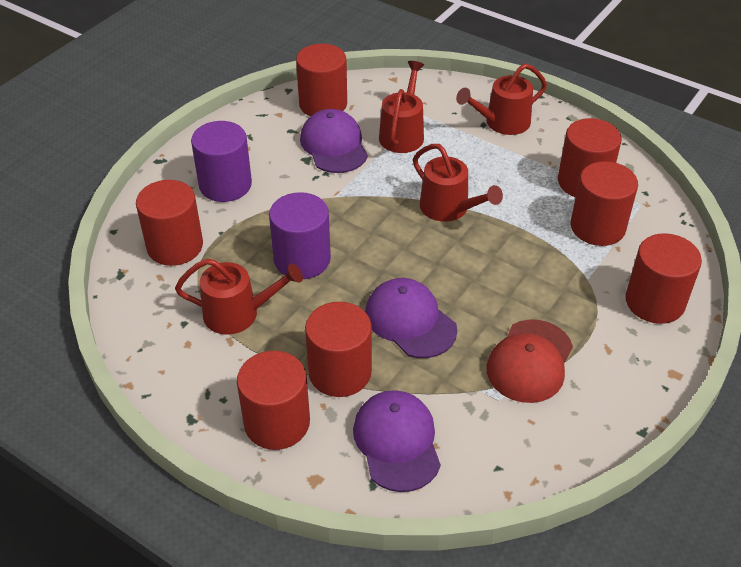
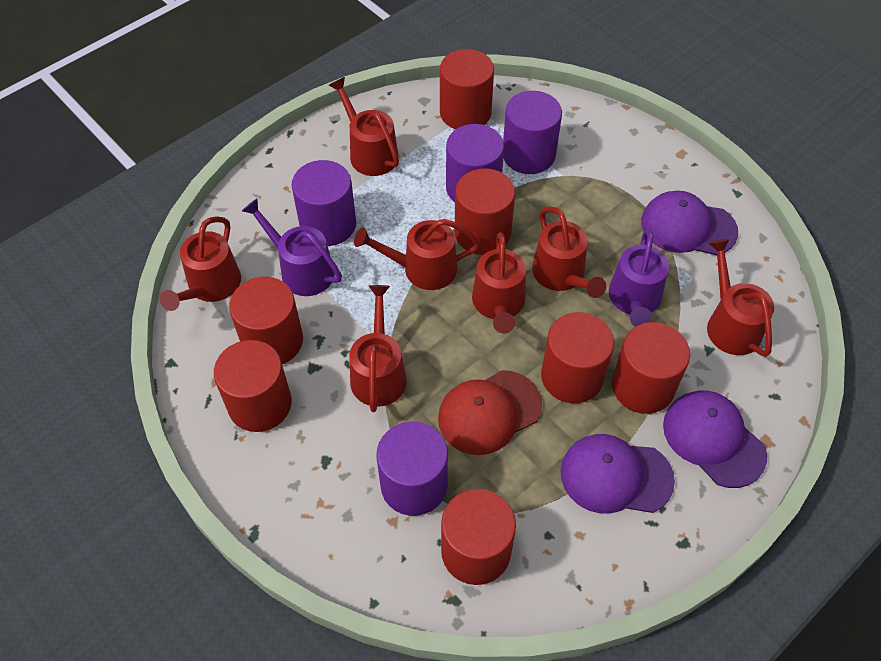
purple cylinder: 2 -> 4
purple watering can: 0 -> 2
red watering can: 4 -> 7

